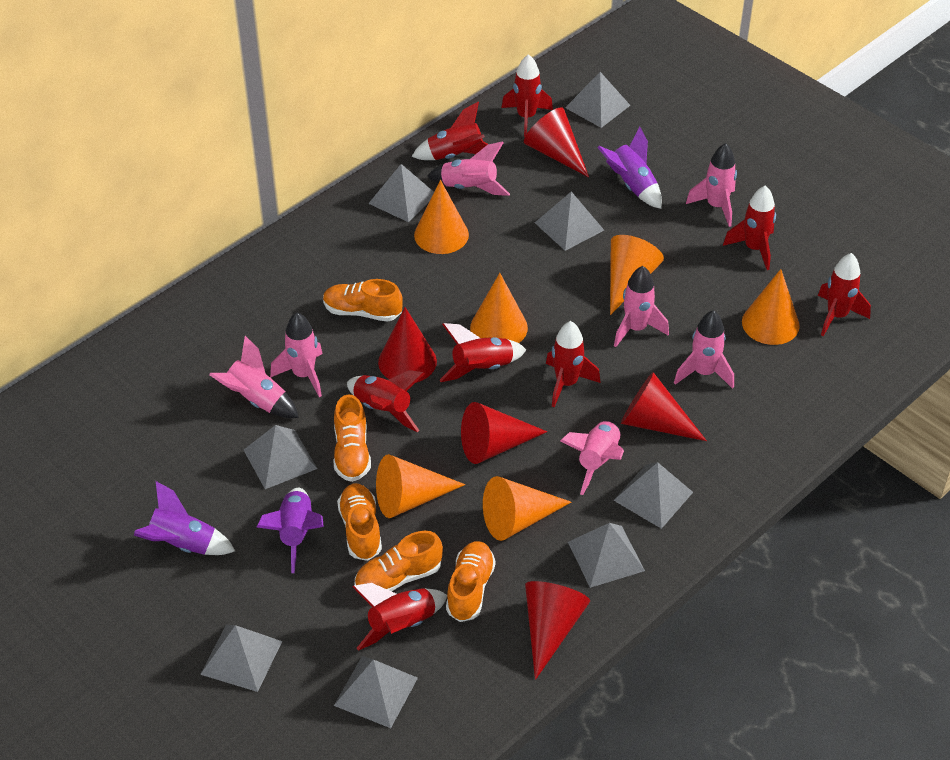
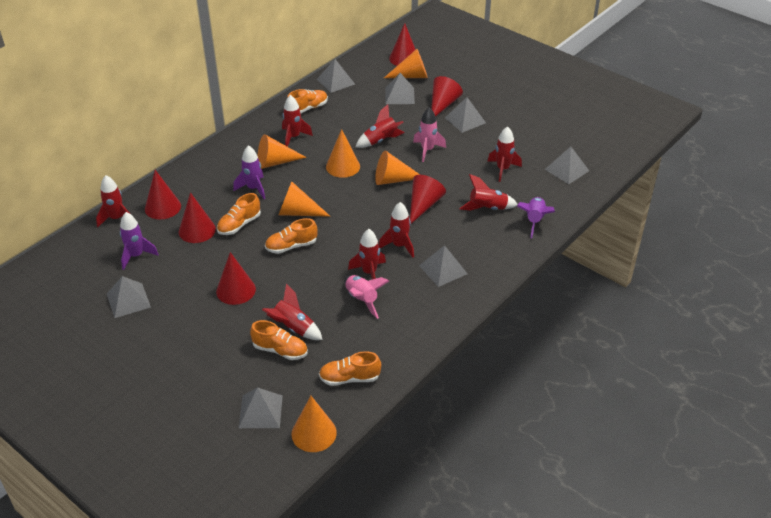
grey pyramid: 8 -> 7
pink rocket: 7 -> 2
red cone: 5 -> 6

